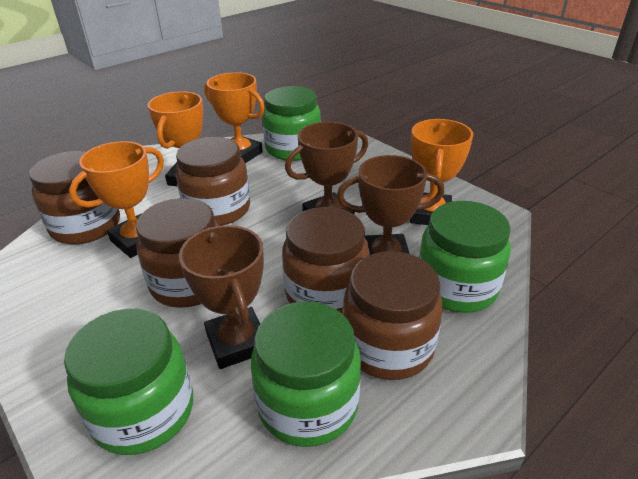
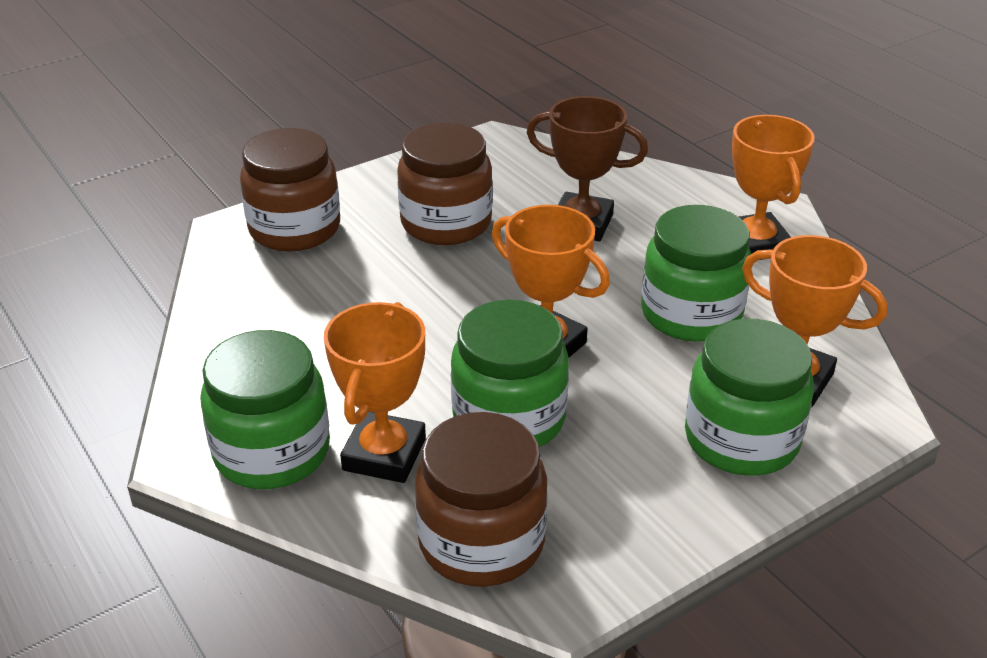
brown jar: 5 -> 3
brown trophy: 3 -> 1

